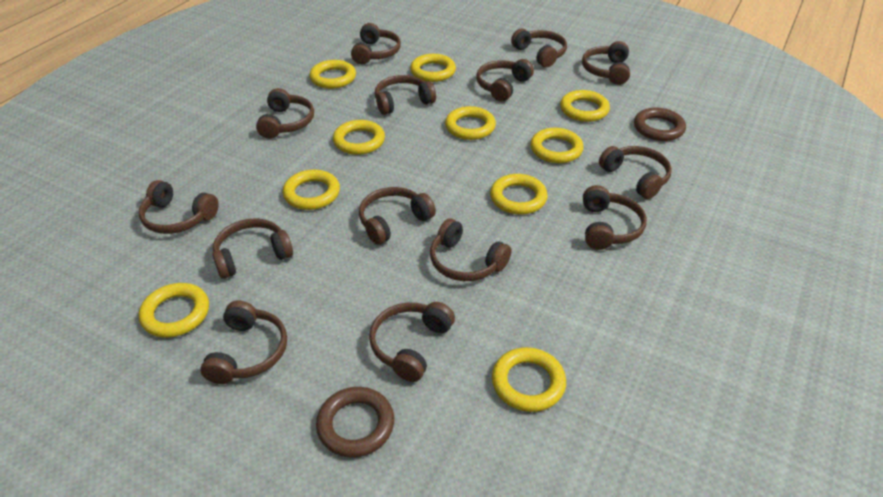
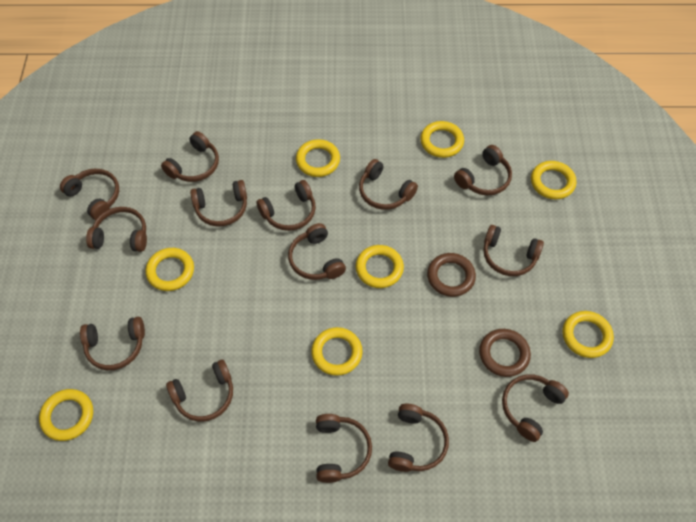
yellow ring: 10 -> 8

